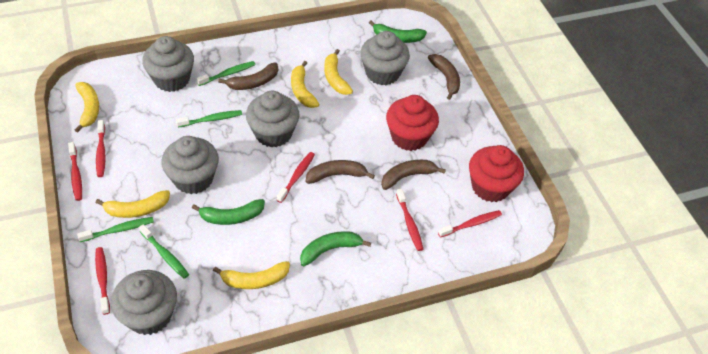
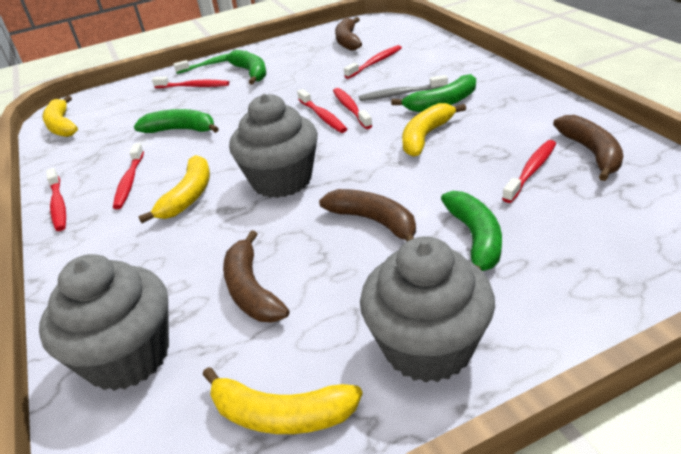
green banana: 3 -> 4
green toothbrush: 4 -> 1
grey cupcake: 5 -> 3
grey toothbrush: 0 -> 1
red cupcake: 2 -> 0
red toothbrush: 6 -> 7
yellow banana: 5 -> 4

